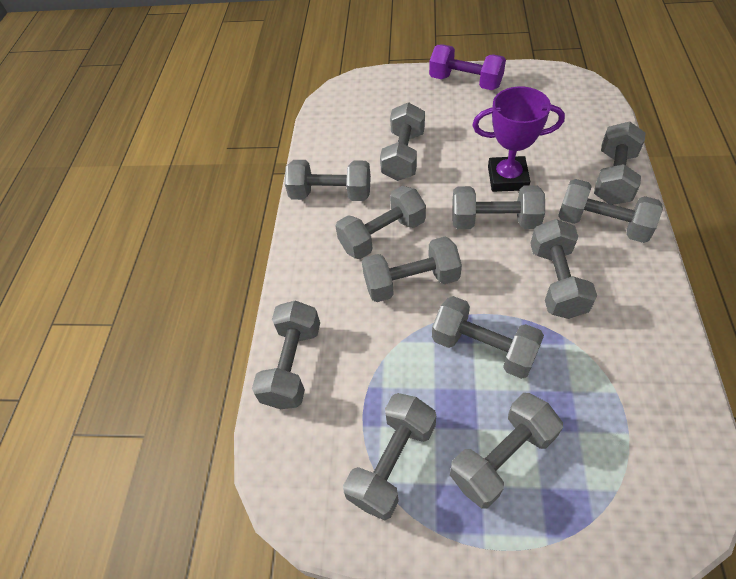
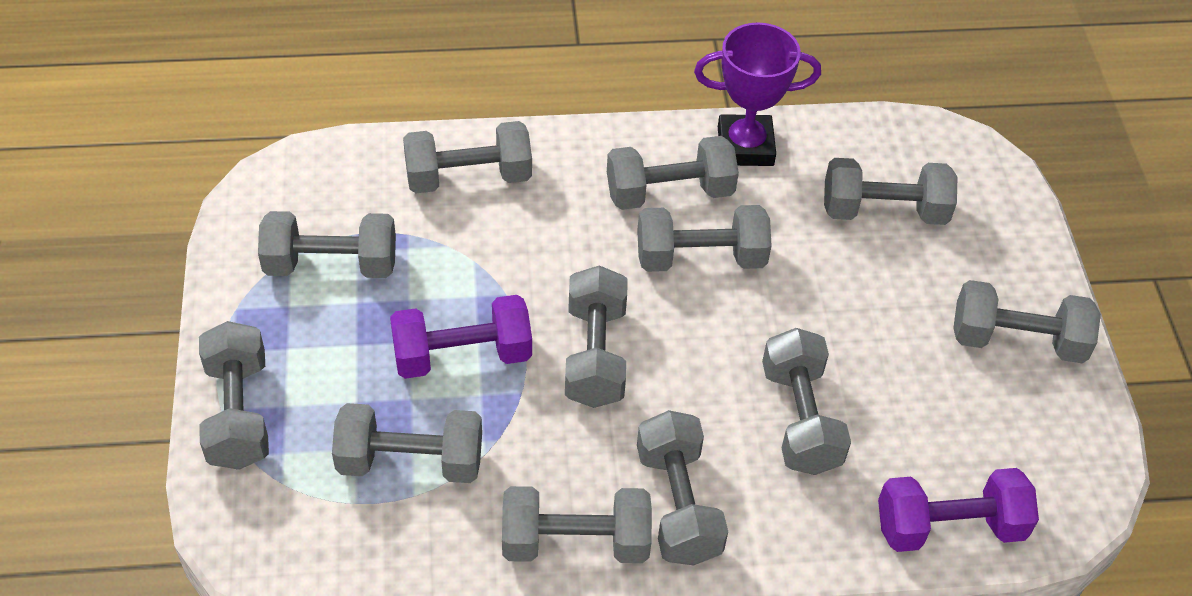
purple dumbbell: 1 -> 2

